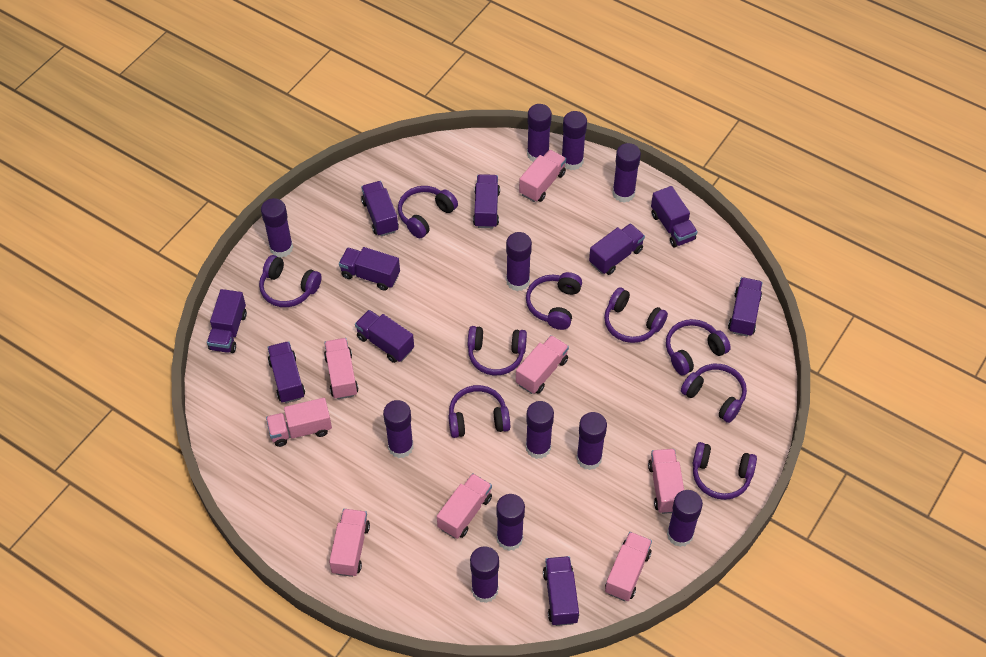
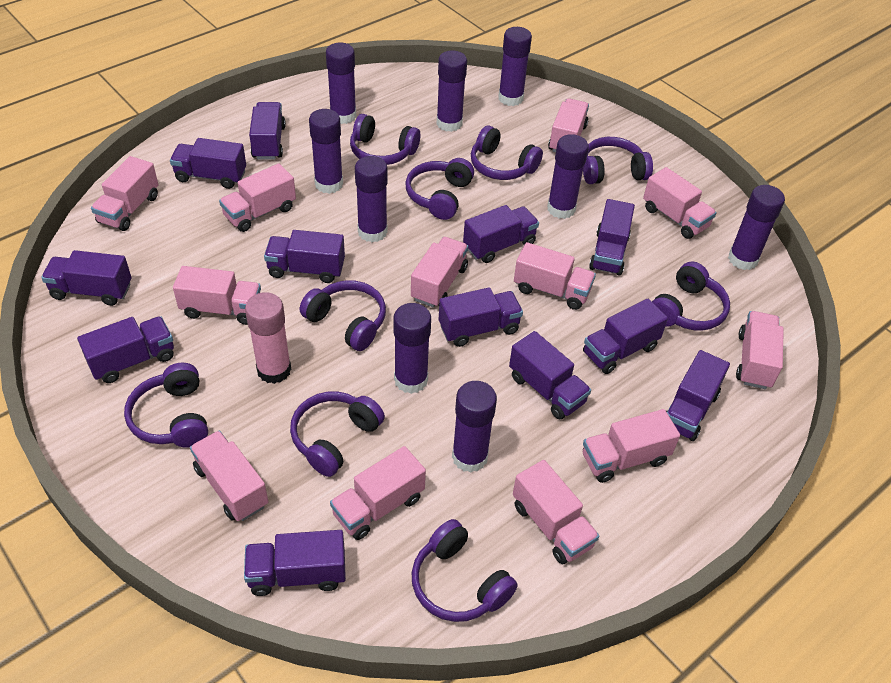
pink glue stick: 0 -> 1
pink truck: 8 -> 12
purple glue stick: 11 -> 9
purple truck: 10 -> 12

